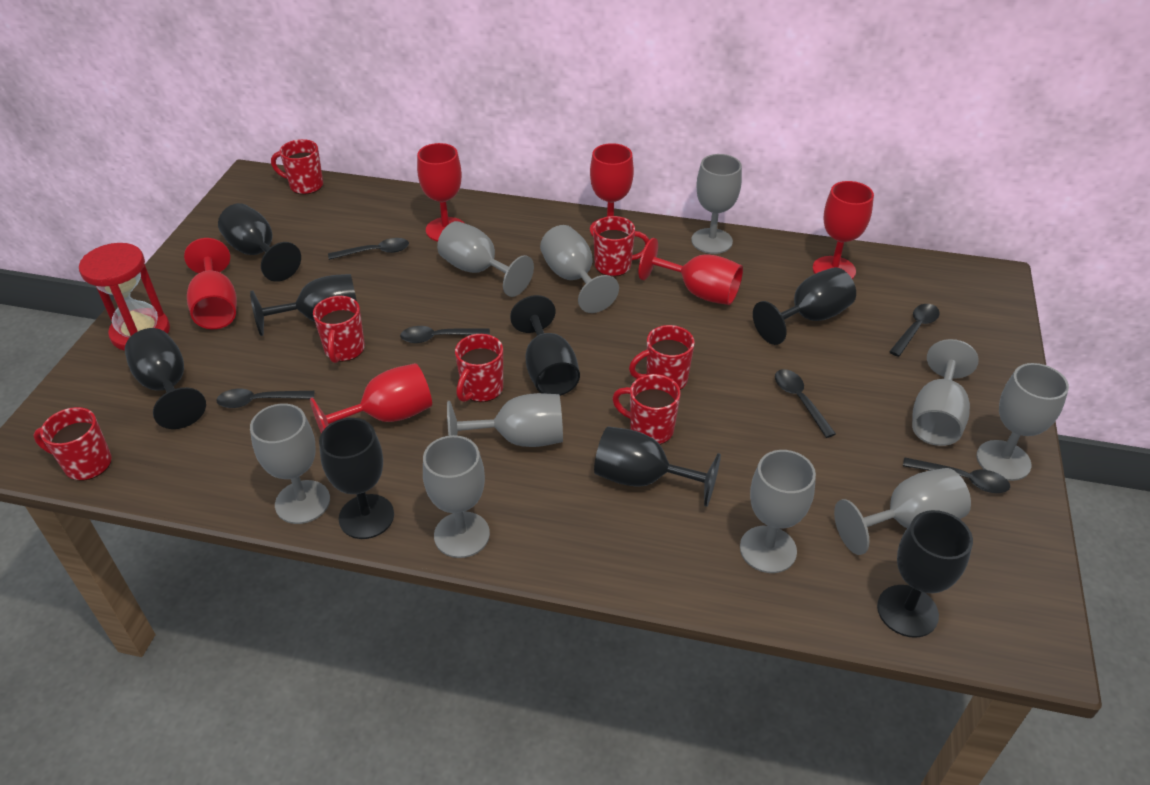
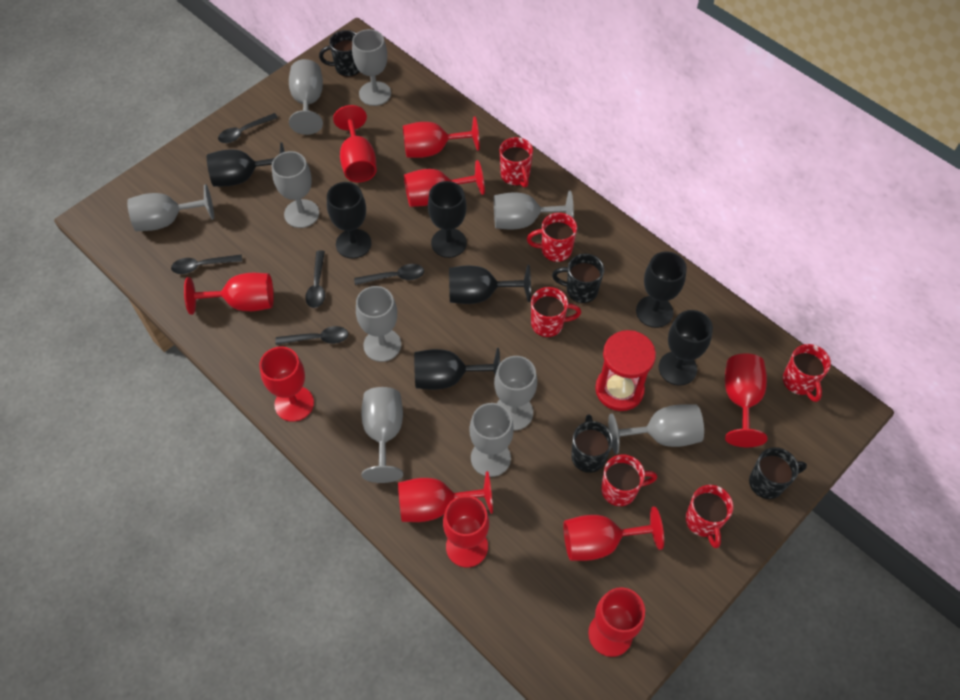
black goblet: 8 -> 7
black mug: 0 -> 4
black spoon: 6 -> 5
red goblet: 6 -> 10
red mug: 7 -> 6

